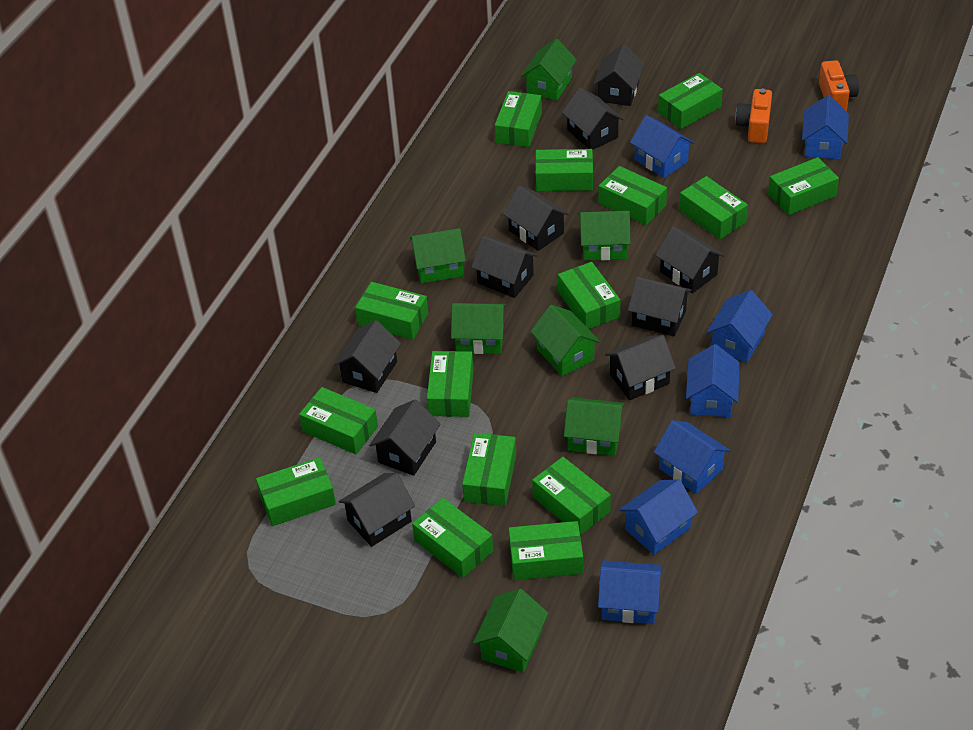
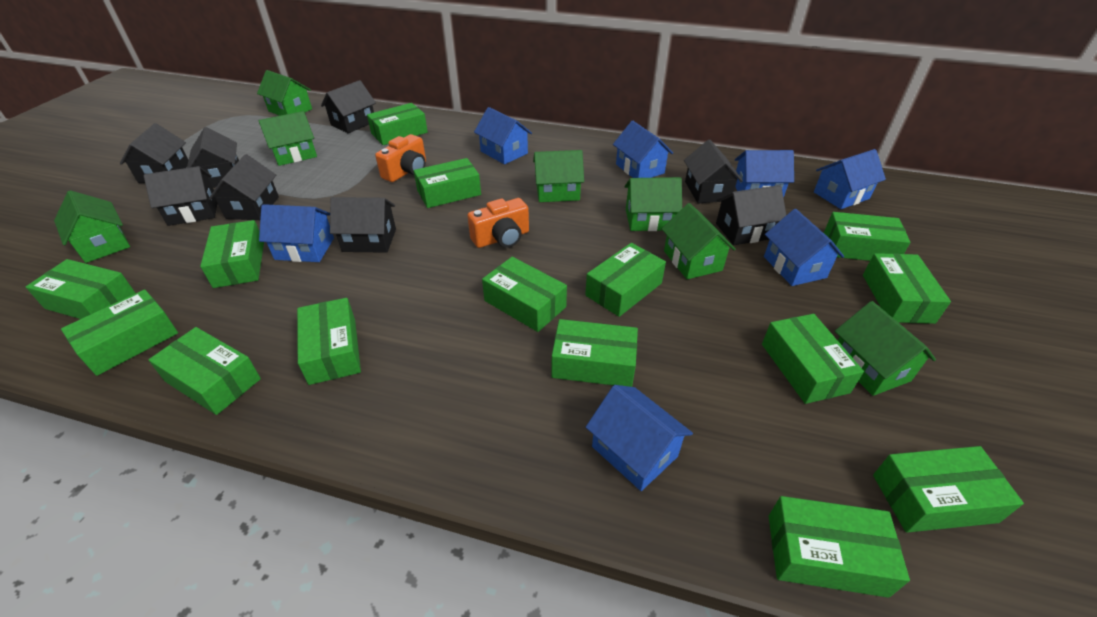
black house: 10 -> 8

